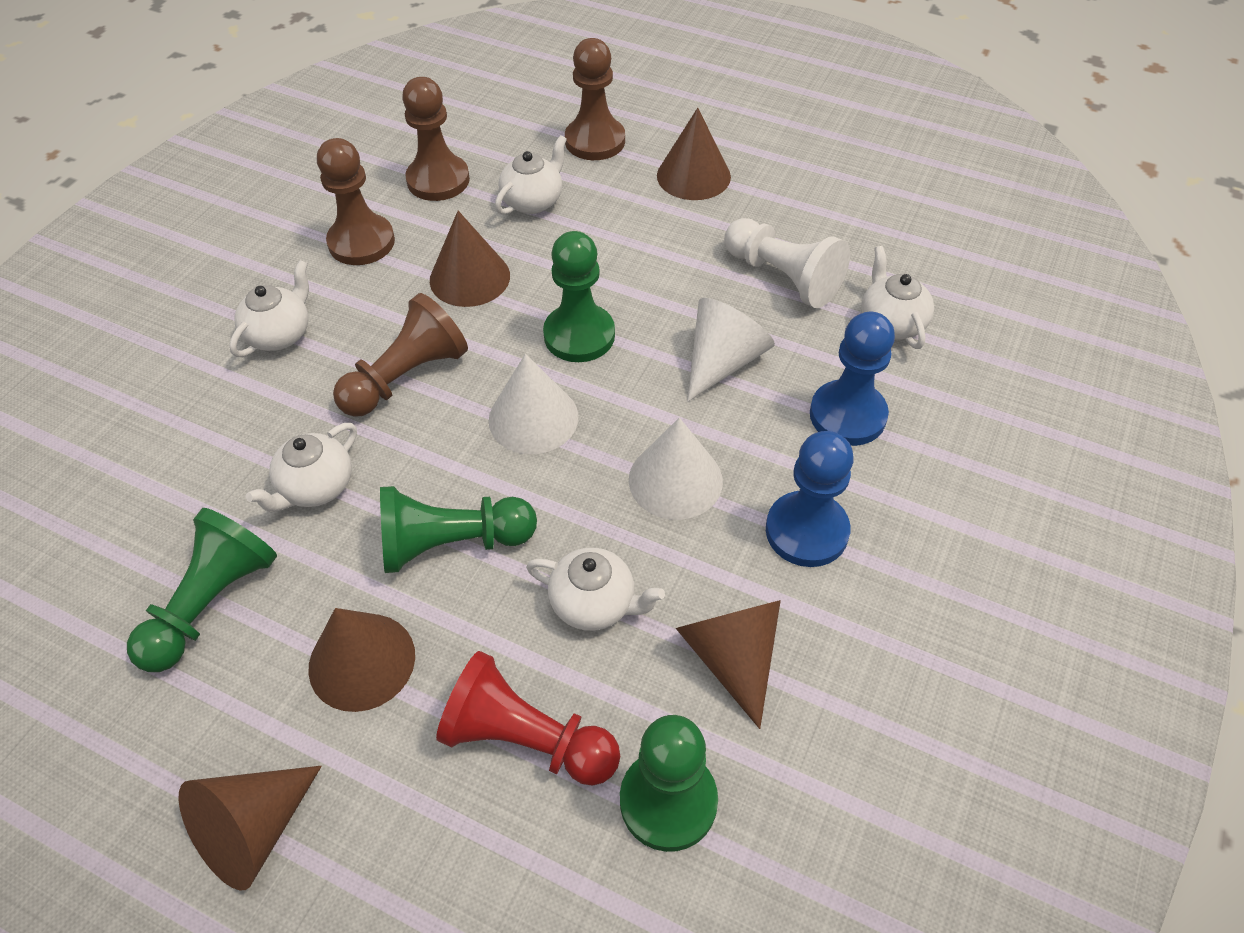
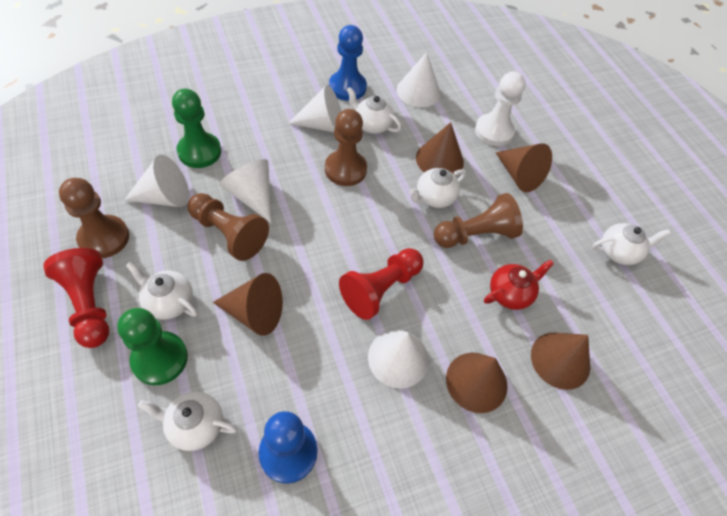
green pawn: 4 -> 2
red pawn: 1 -> 2
red teapot: 0 -> 1
white cone: 3 -> 5

